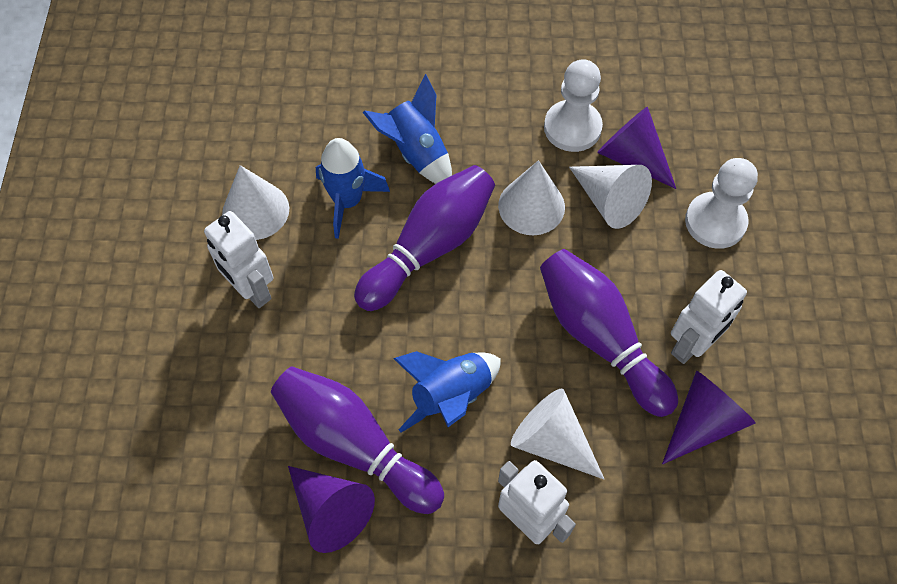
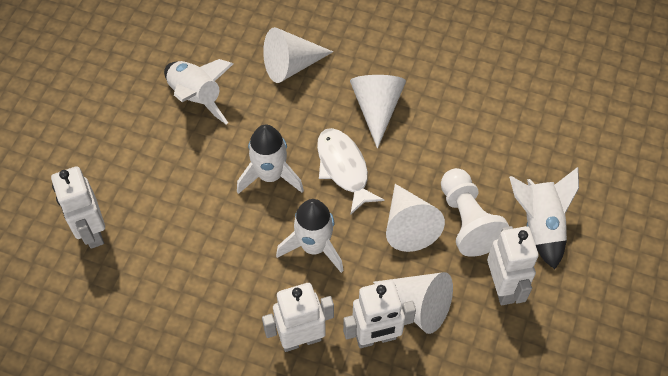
blue rocket: 3 -> 0
purple bowling pin: 3 -> 0
purple cone: 3 -> 0
white fish: 0 -> 1
white pawn: 2 -> 1
white robot: 3 -> 4
white rocket: 0 -> 4

